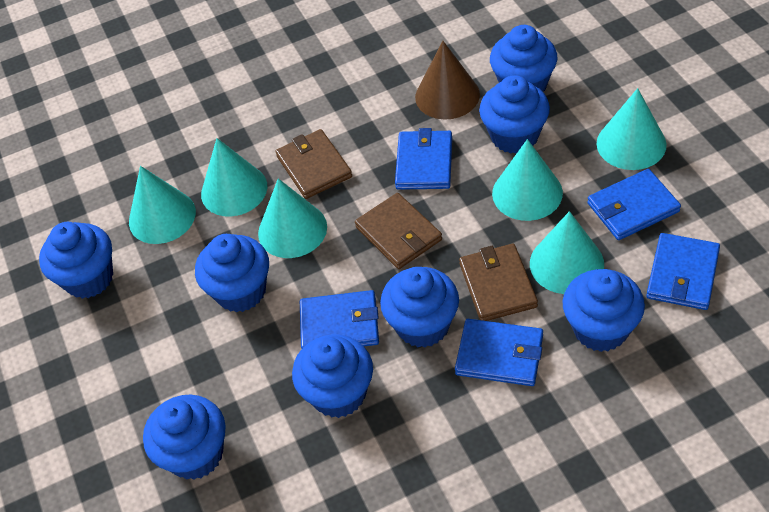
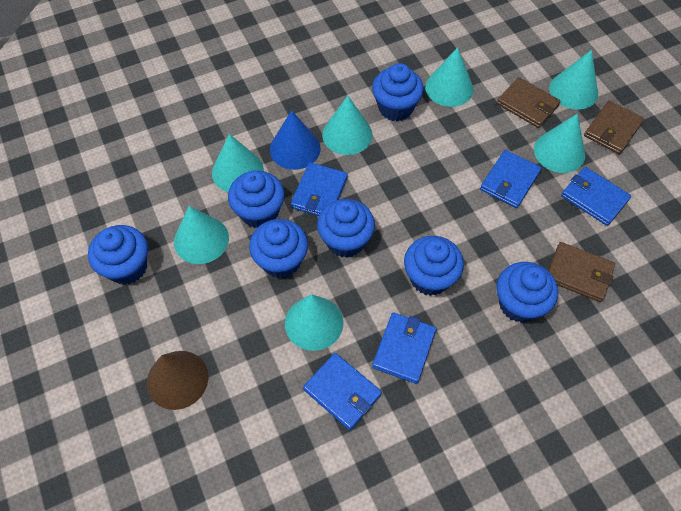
blue cone: 0 -> 1
blue cupcake: 8 -> 7
turquoise cone: 6 -> 7

